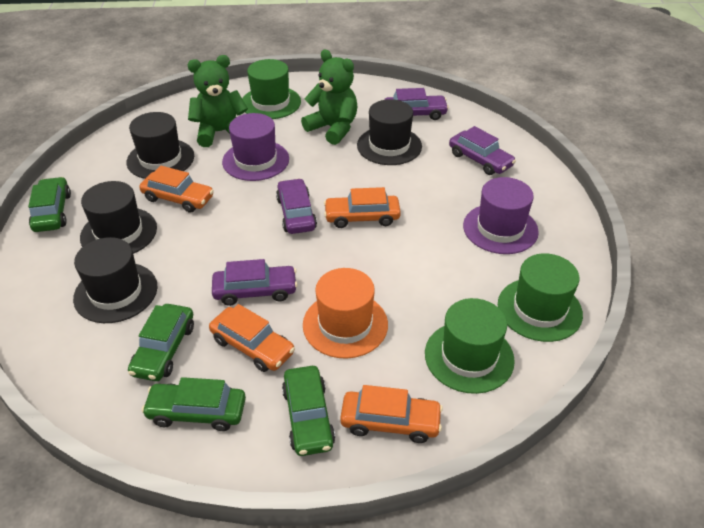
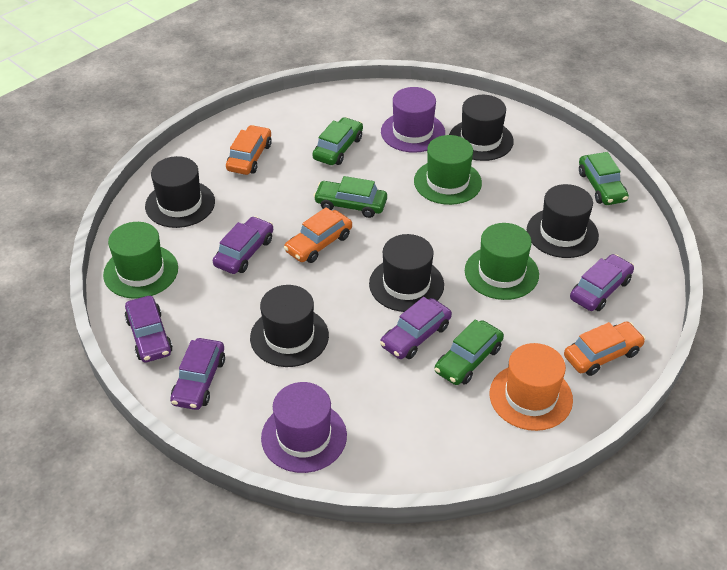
black hat: 4 -> 5
green teddy bear: 2 -> 0
orange car: 4 -> 3
purple car: 4 -> 5

